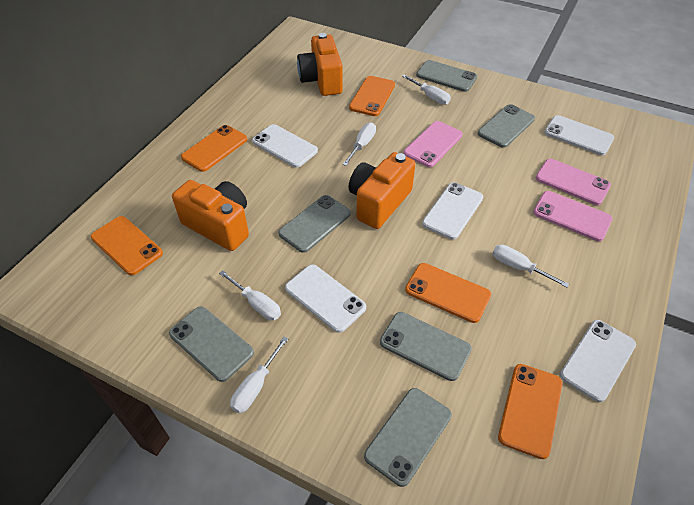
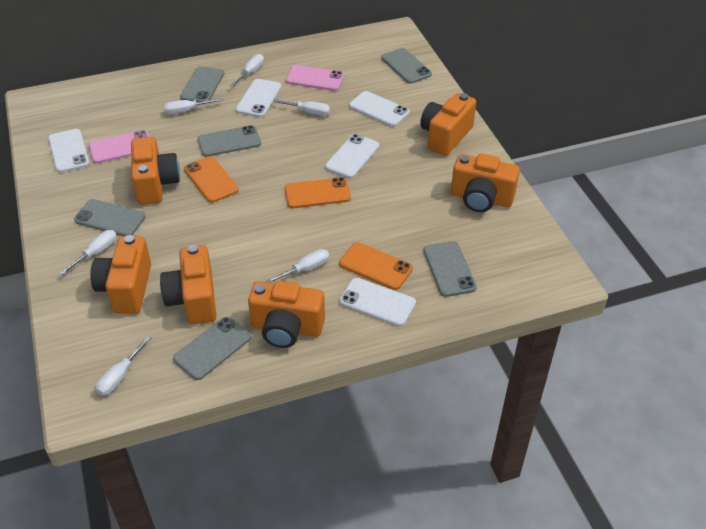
orange camera: 3 -> 6
orange phone: 5 -> 3
pink phone: 3 -> 2
white screwdriver: 5 -> 6

